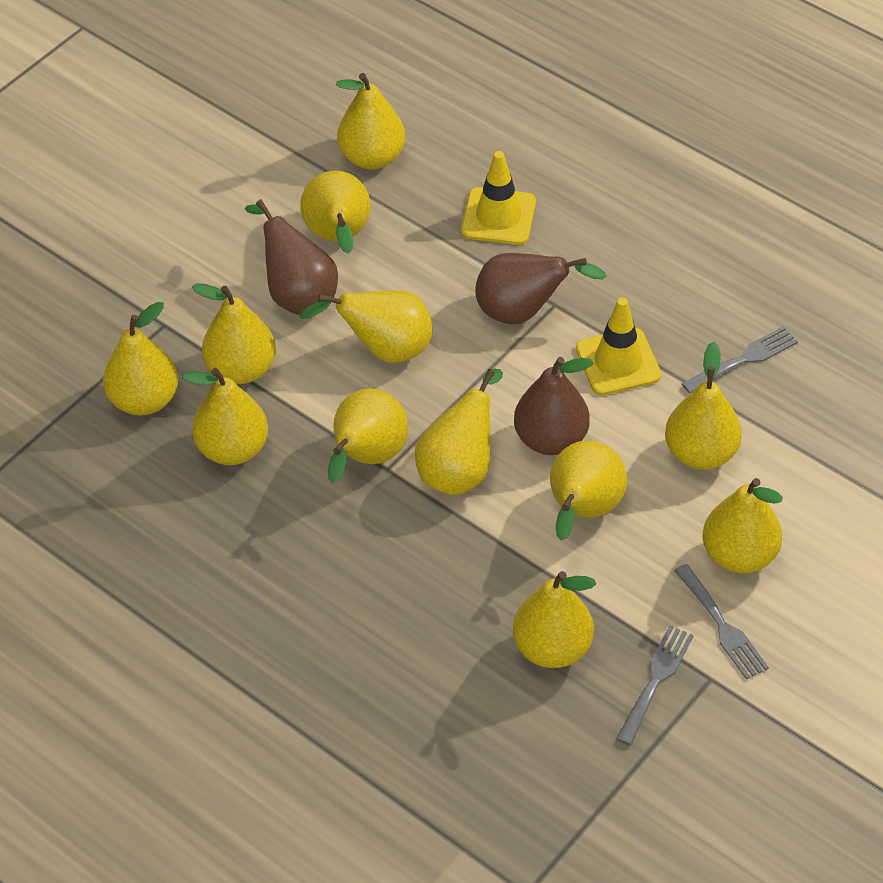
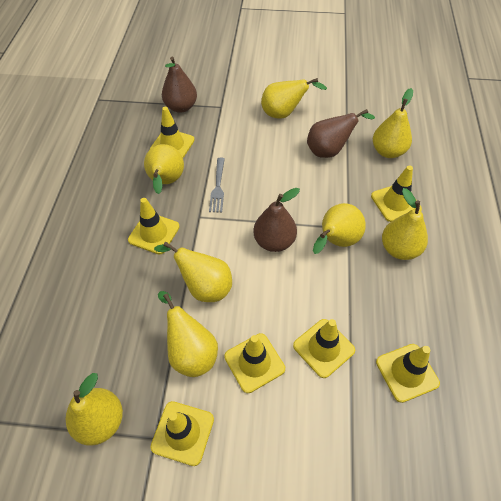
grey fork: 3 -> 1
yellow pear: 12 -> 8
yellow traffic cone: 2 -> 7

